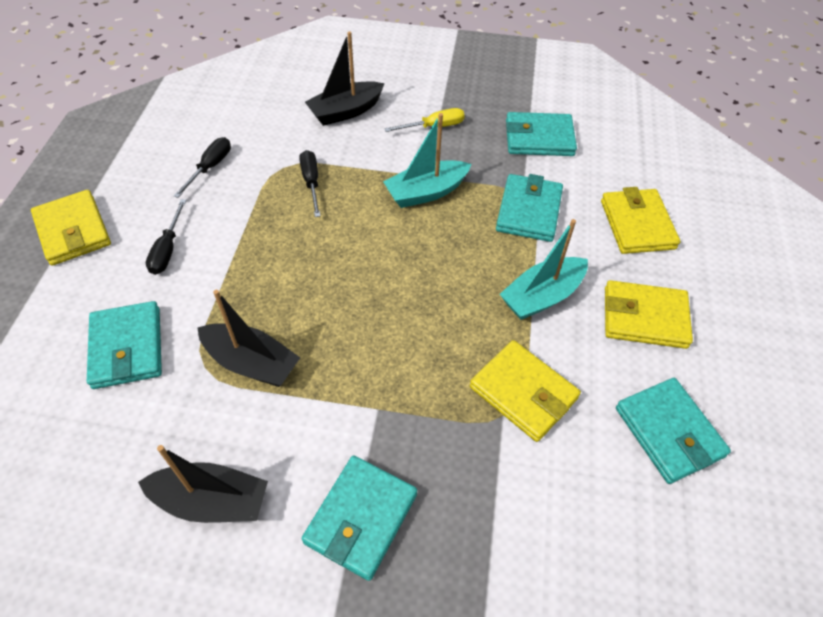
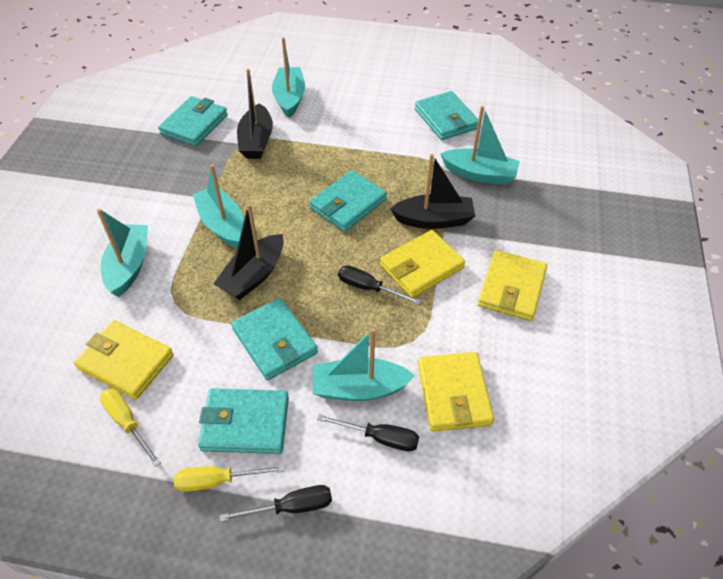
turquoise boat: 2 -> 5
yellow screwdriver: 1 -> 2

